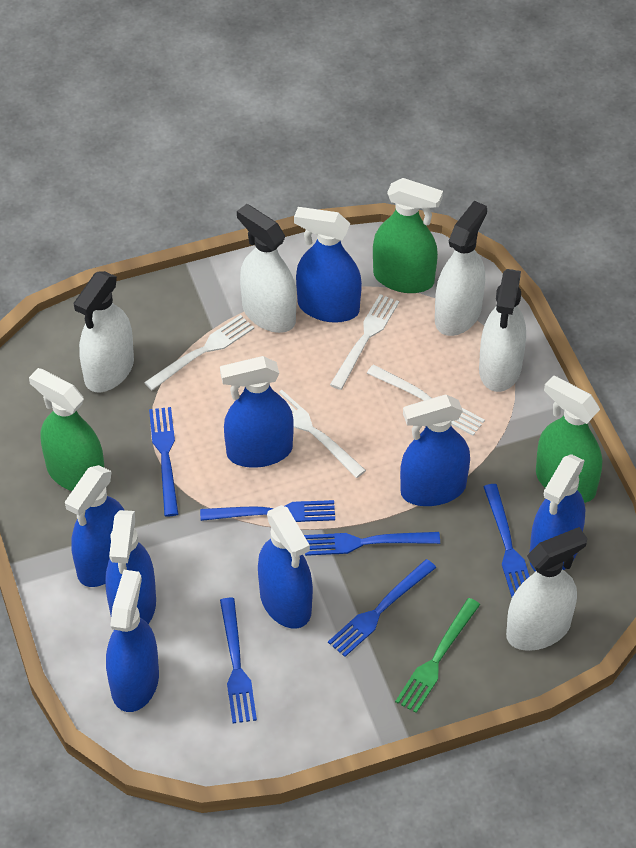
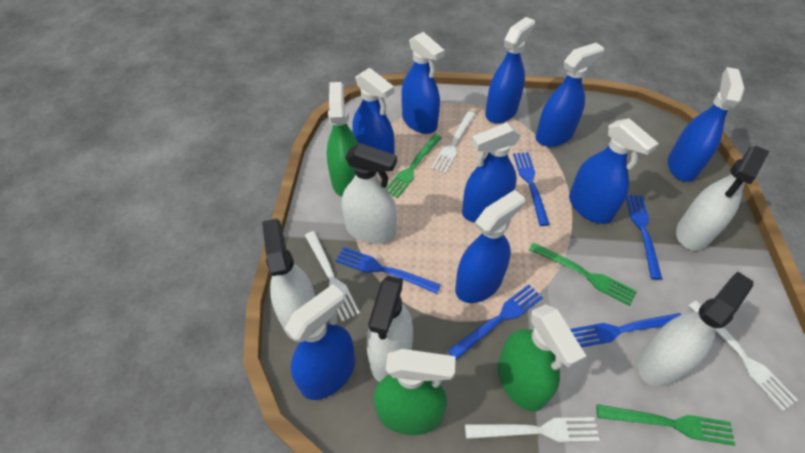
blue fork: 6 -> 5
blue spray bottle: 8 -> 9
green fork: 1 -> 3

